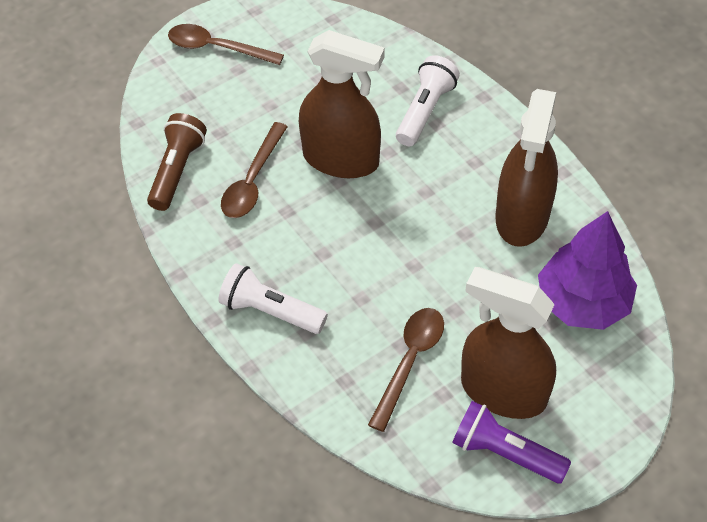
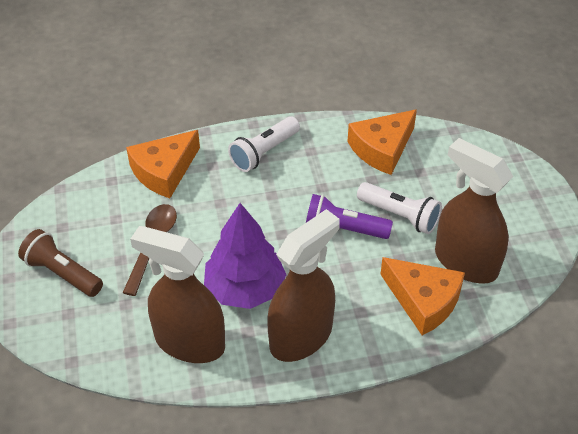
brown spoon: 3 -> 1
orange cheese: 0 -> 3

